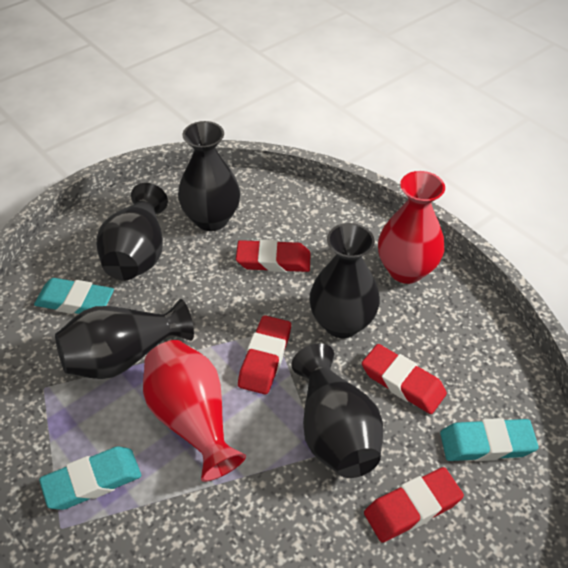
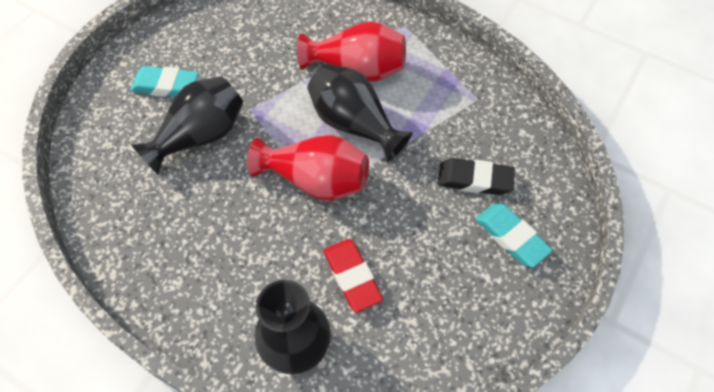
black eraser: 0 -> 1
black vase: 5 -> 3
red eraser: 4 -> 1
turquoise eraser: 3 -> 2

